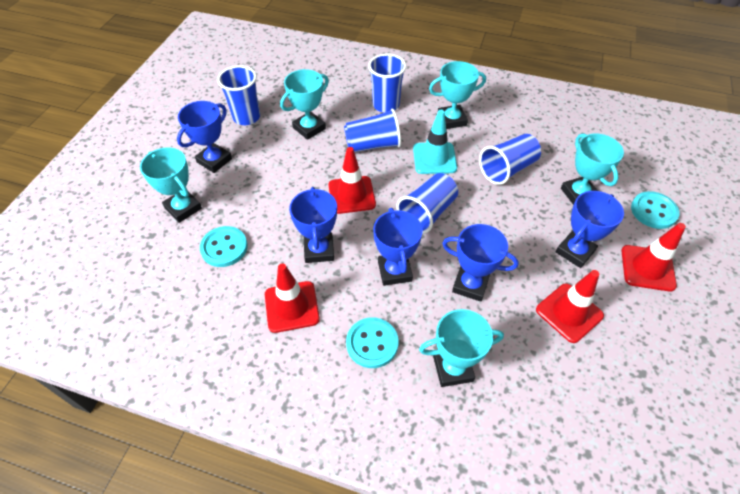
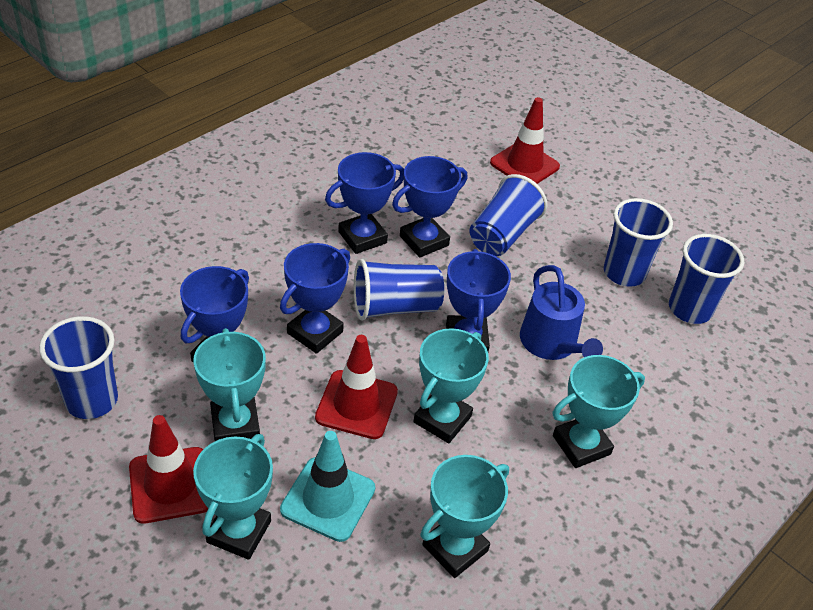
blue watering can: 0 -> 1
red traffic cone: 4 -> 3
turquoise button: 3 -> 0

